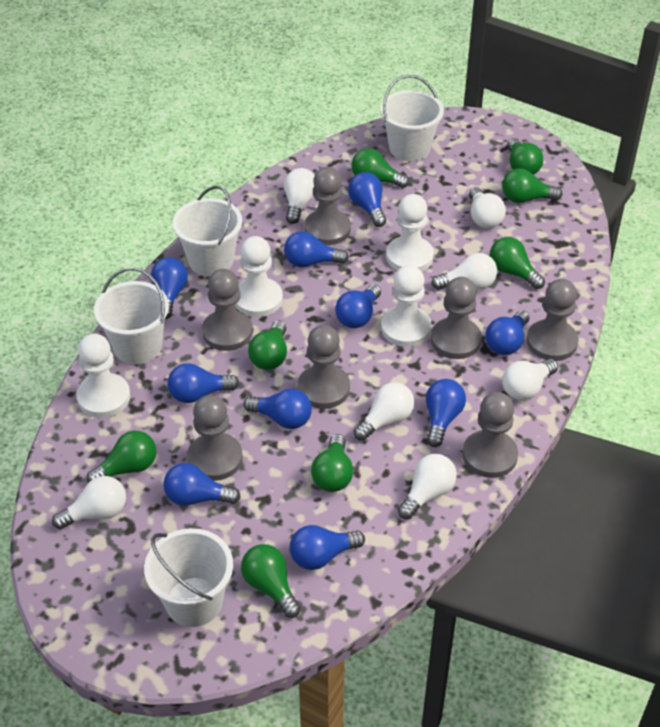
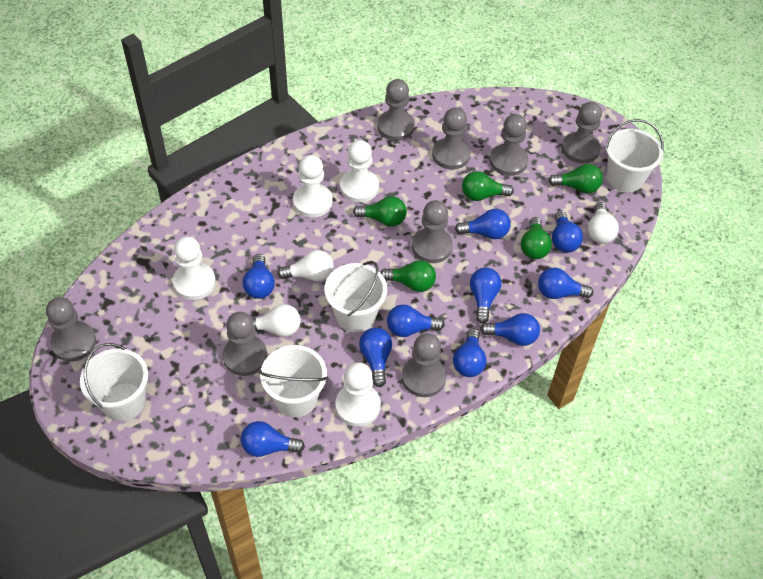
green light bulb: 8 -> 5
grey pawn: 7 -> 8
white light bulb: 7 -> 3

